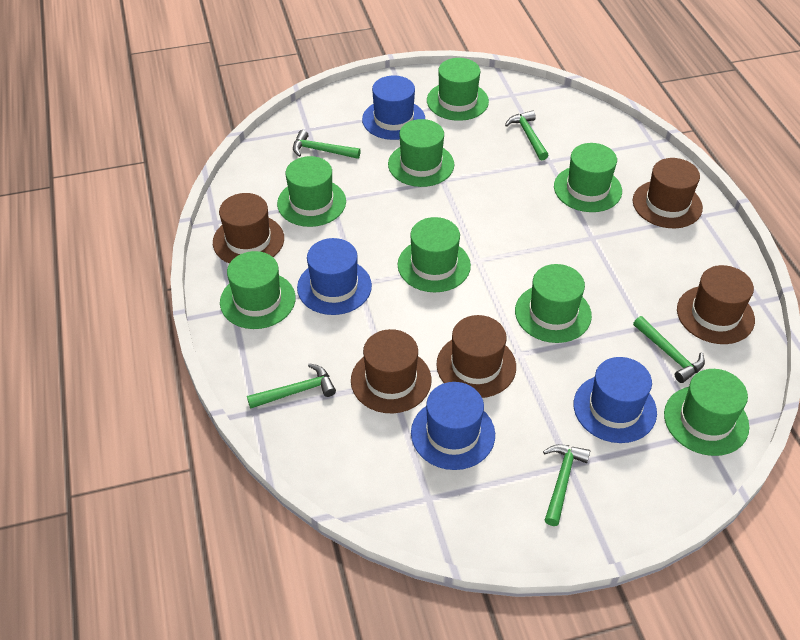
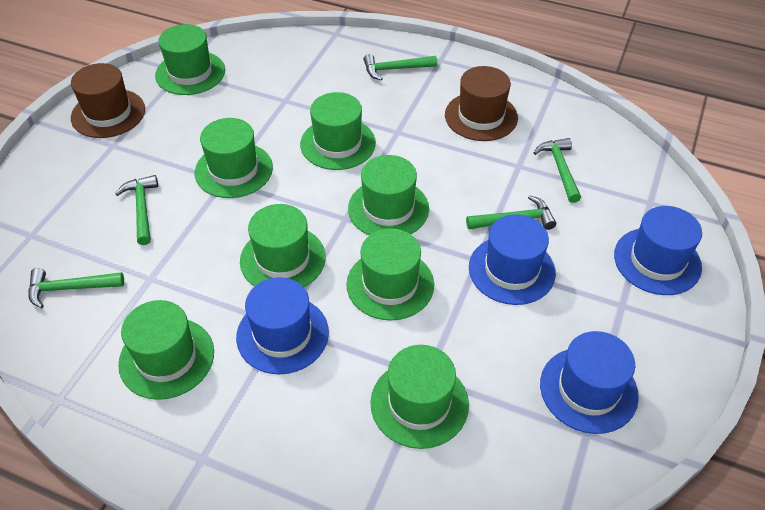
brown hat: 5 -> 2

